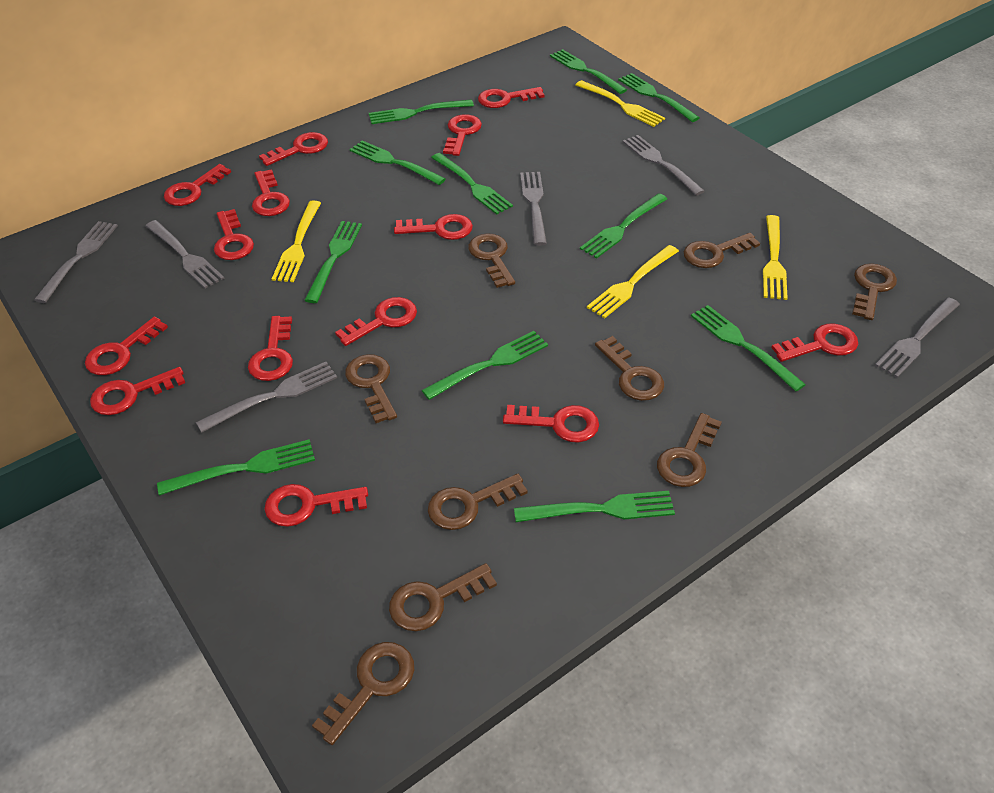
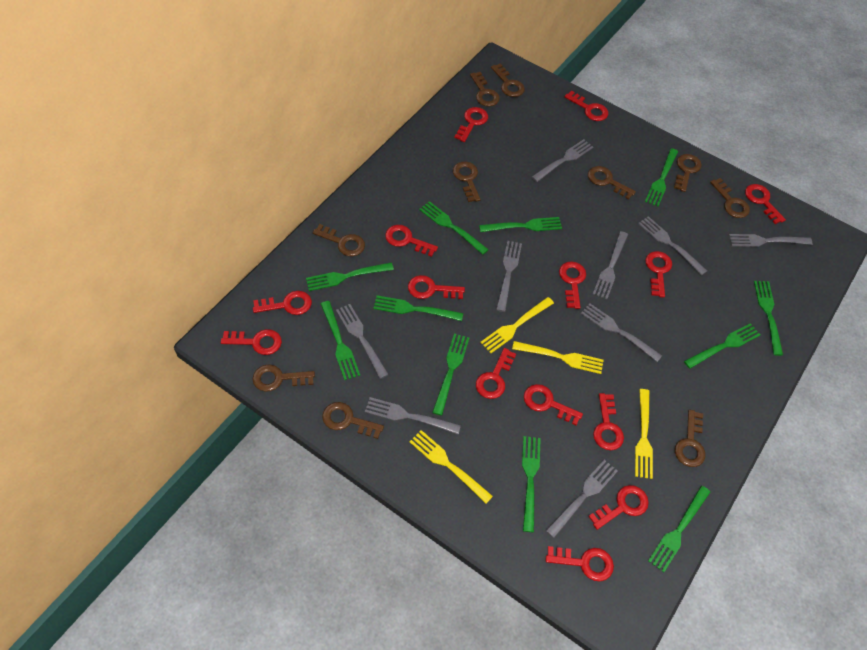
brown key: 9 -> 10
grey fork: 6 -> 9

